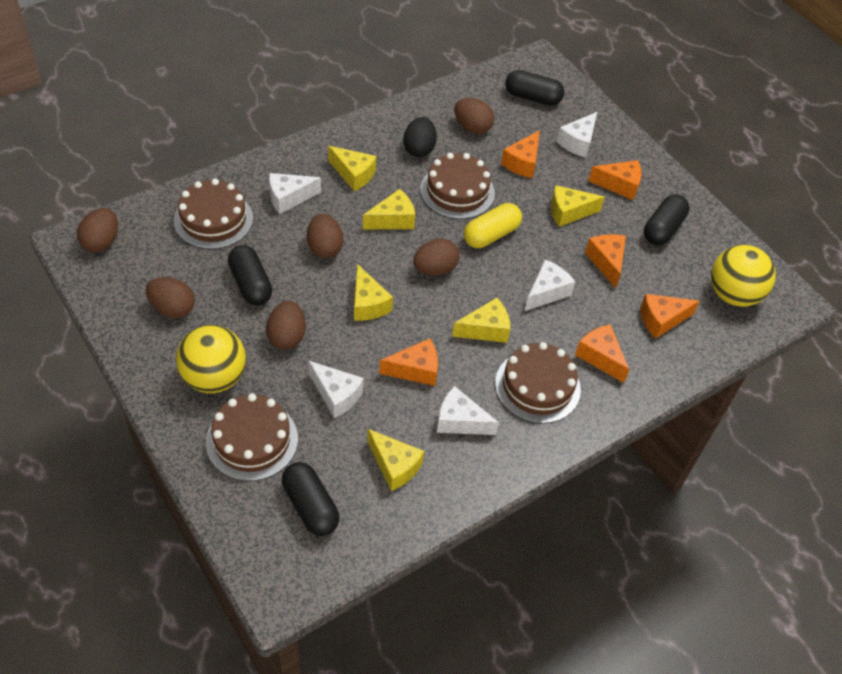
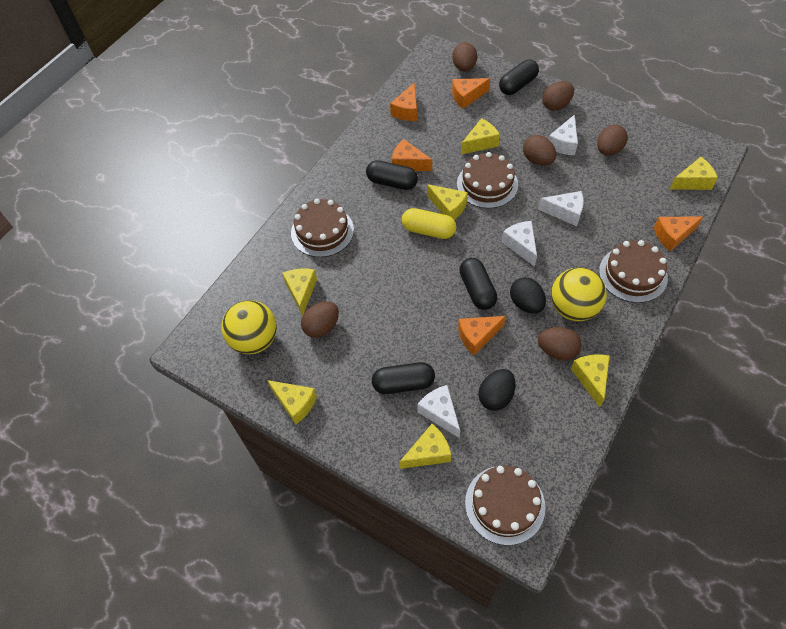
black egg: 1 -> 2
orange cheese: 6 -> 5
white cheese: 5 -> 4
yellow cheese: 6 -> 7

